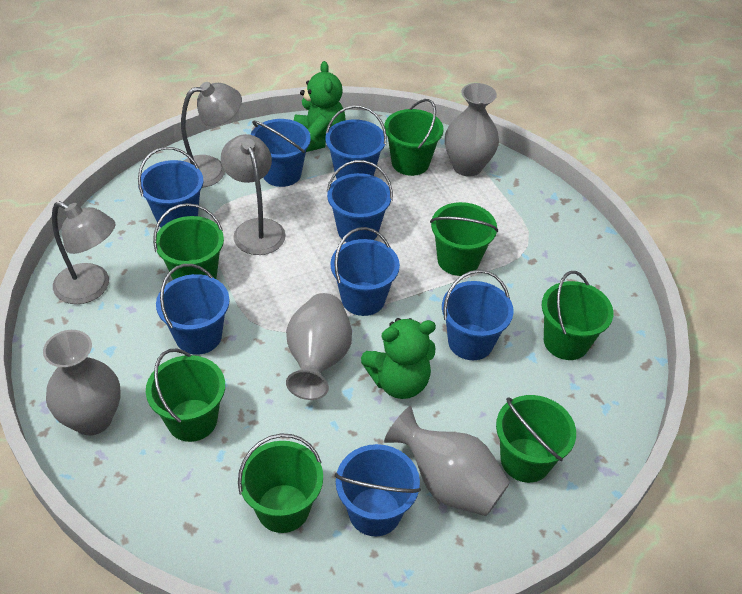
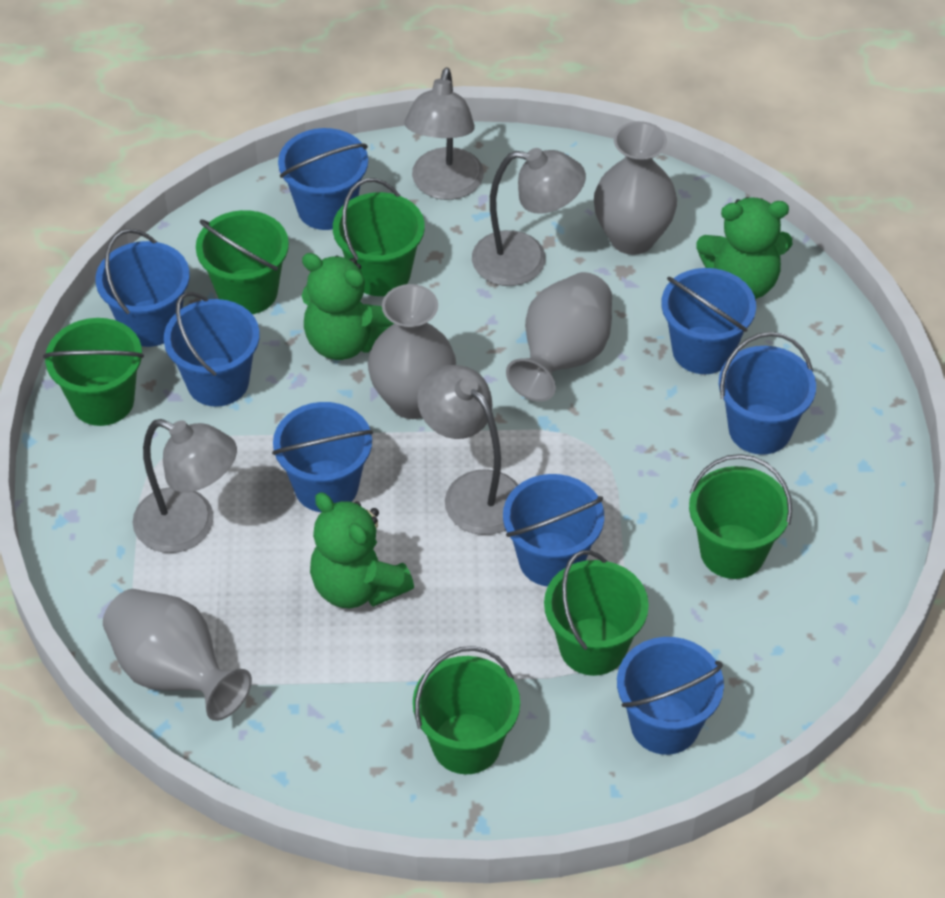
green bucket: 7 -> 6
green teddy bear: 2 -> 3
grey lamp: 3 -> 4

